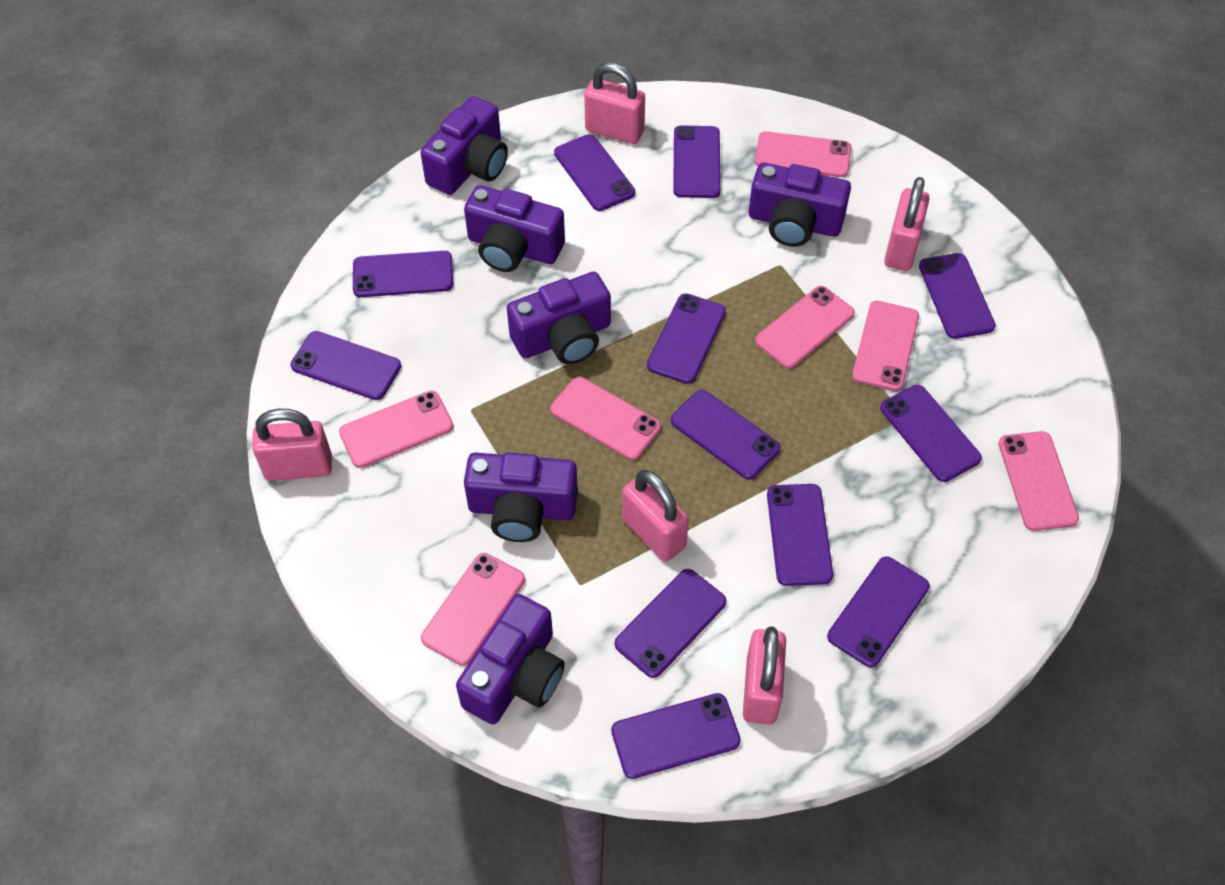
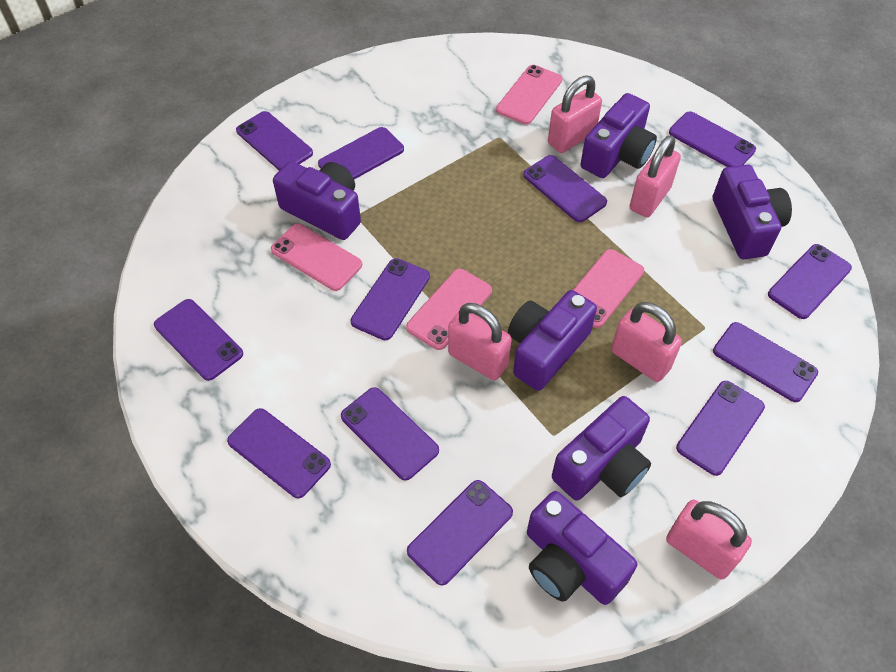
pink phone: 7 -> 4

